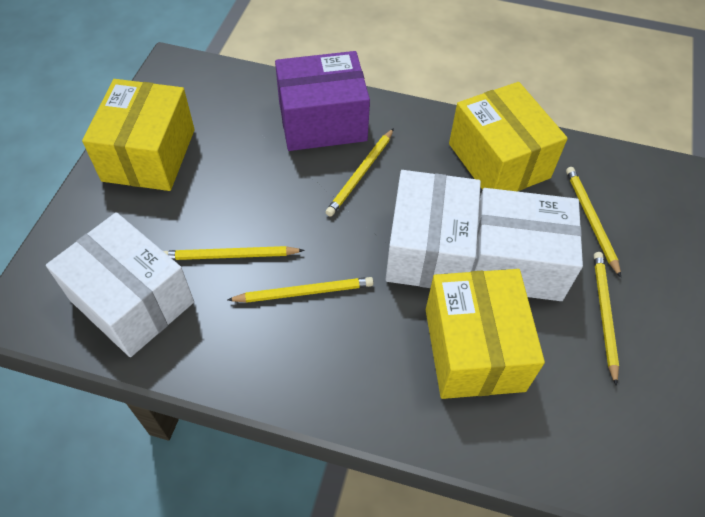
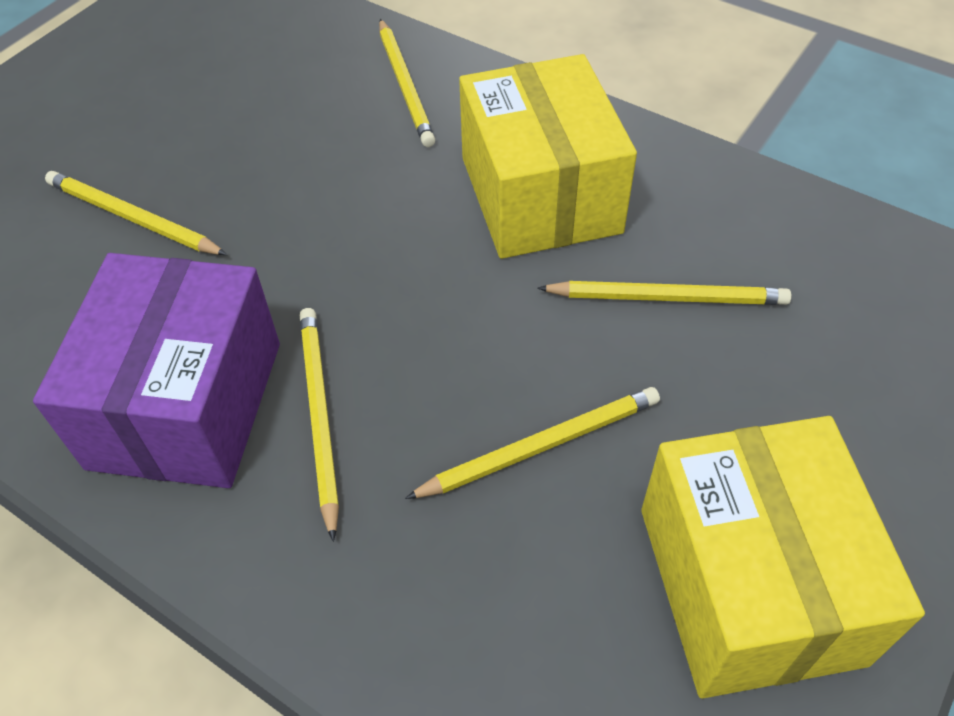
white box: 3 -> 0
yellow box: 3 -> 2

